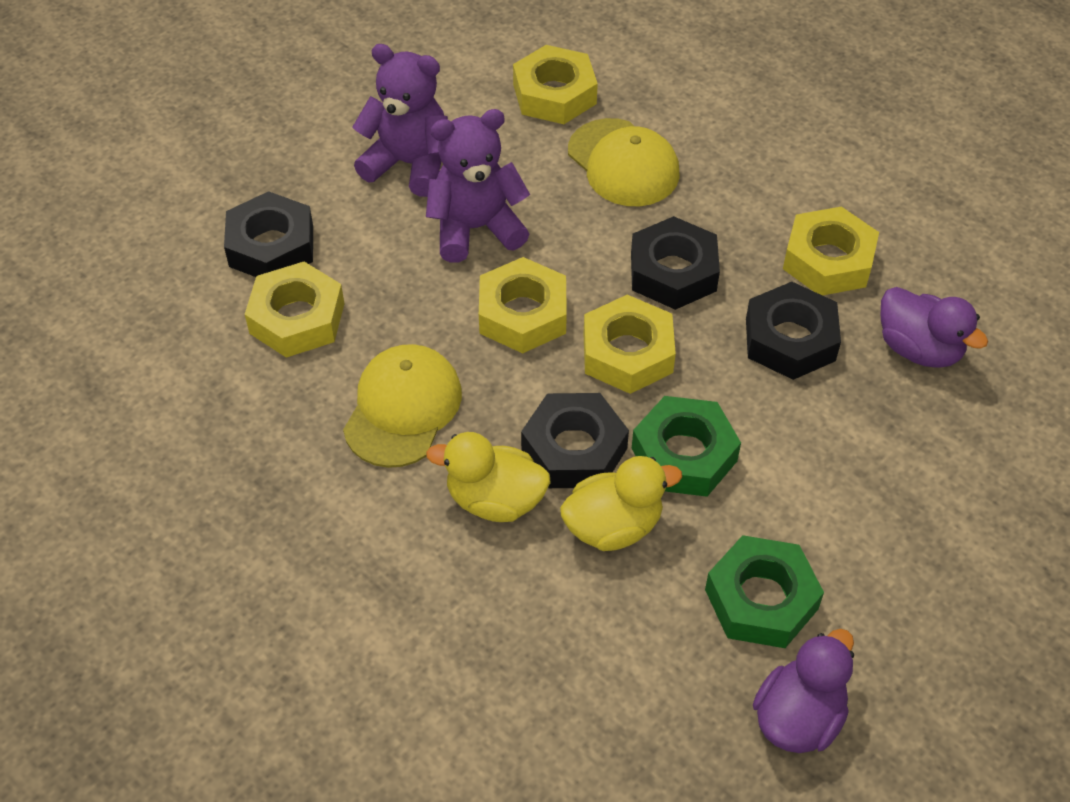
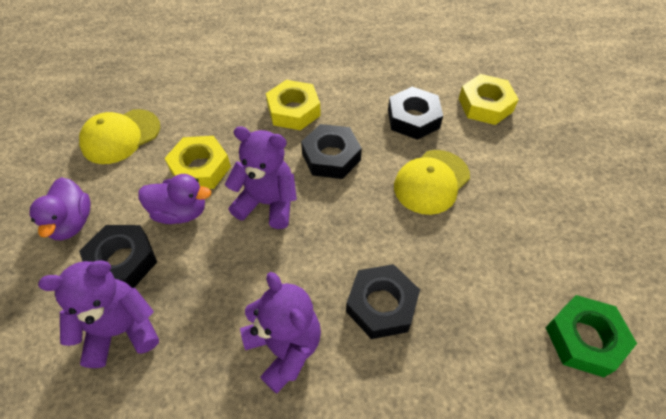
green nut: 2 -> 1
purple teddy bear: 2 -> 3
yellow duck: 2 -> 0
yellow nut: 5 -> 3

